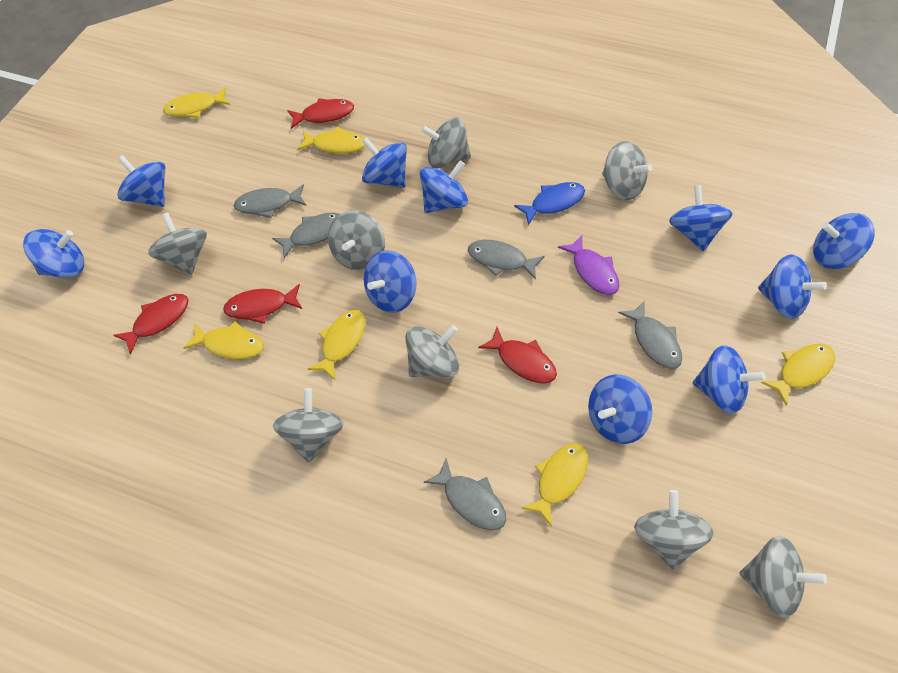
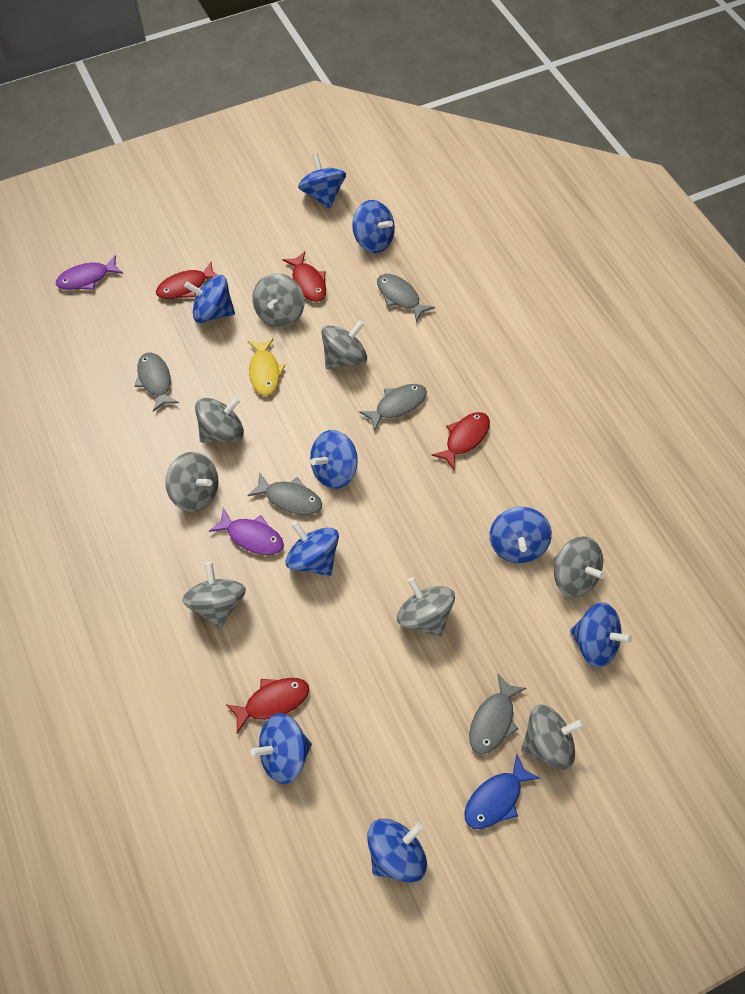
blue spinning top: 10 -> 9
purple fish: 1 -> 2
yellow fish: 6 -> 1

